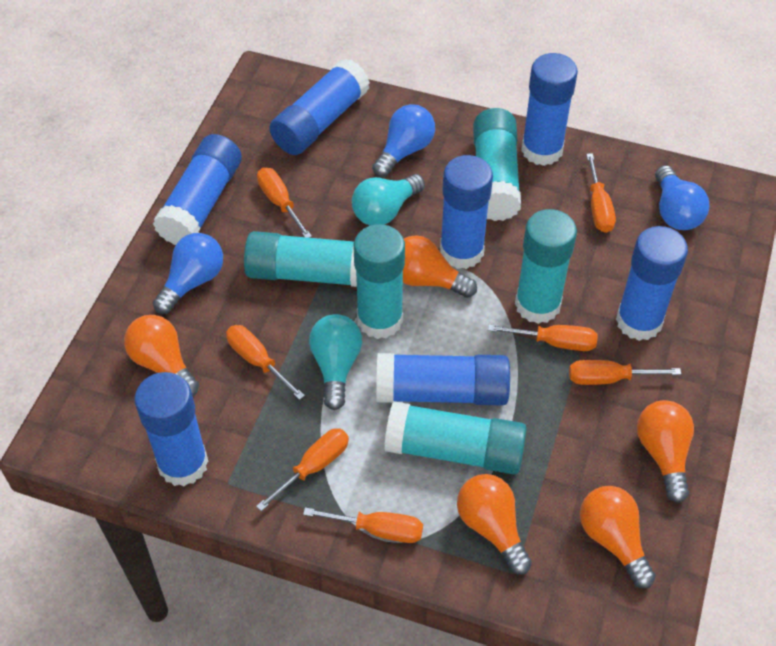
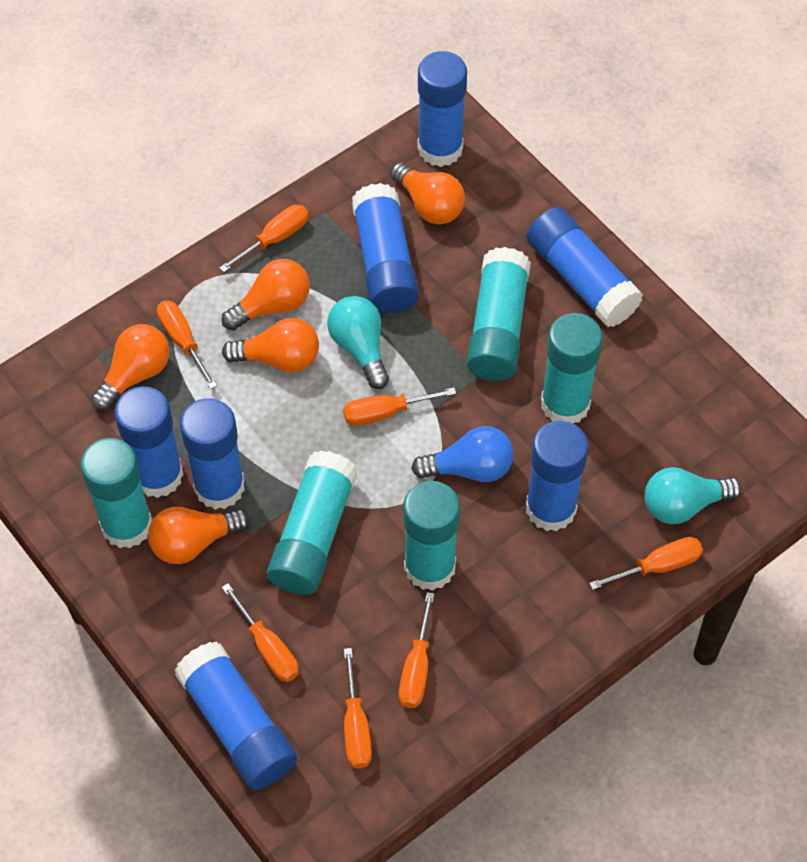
blue light bulb: 3 -> 1

